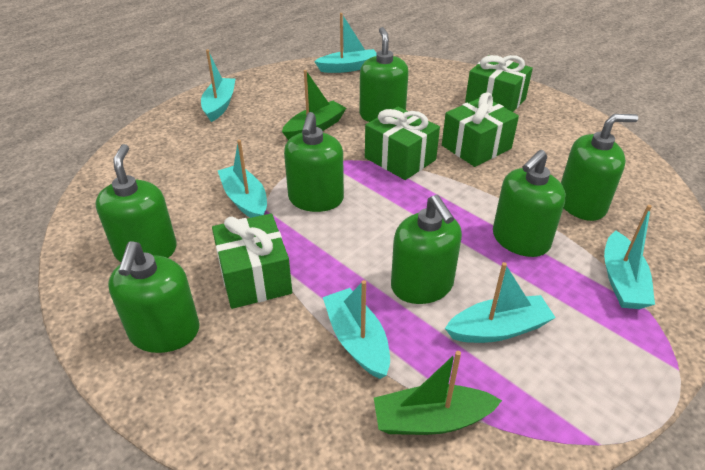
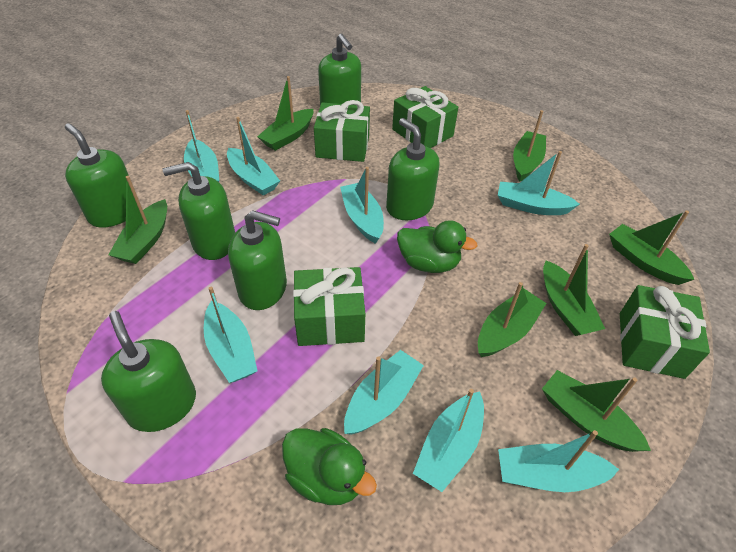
green boat: 2 -> 7
green duck: 0 -> 2
green soap dispenser: 7 -> 6
turquoise boat: 6 -> 8

